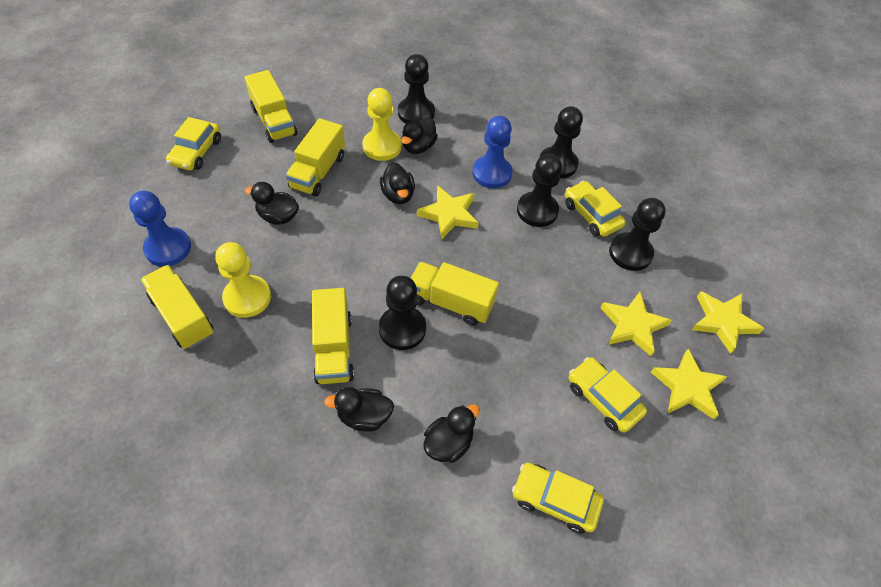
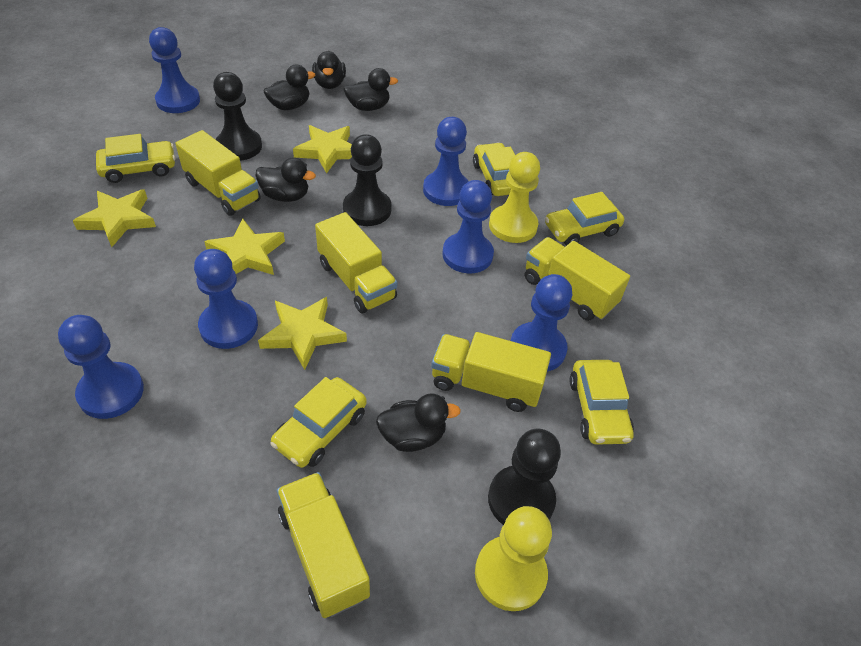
black pawn: 5 -> 3
blue pawn: 2 -> 6
yellow car: 4 -> 5

